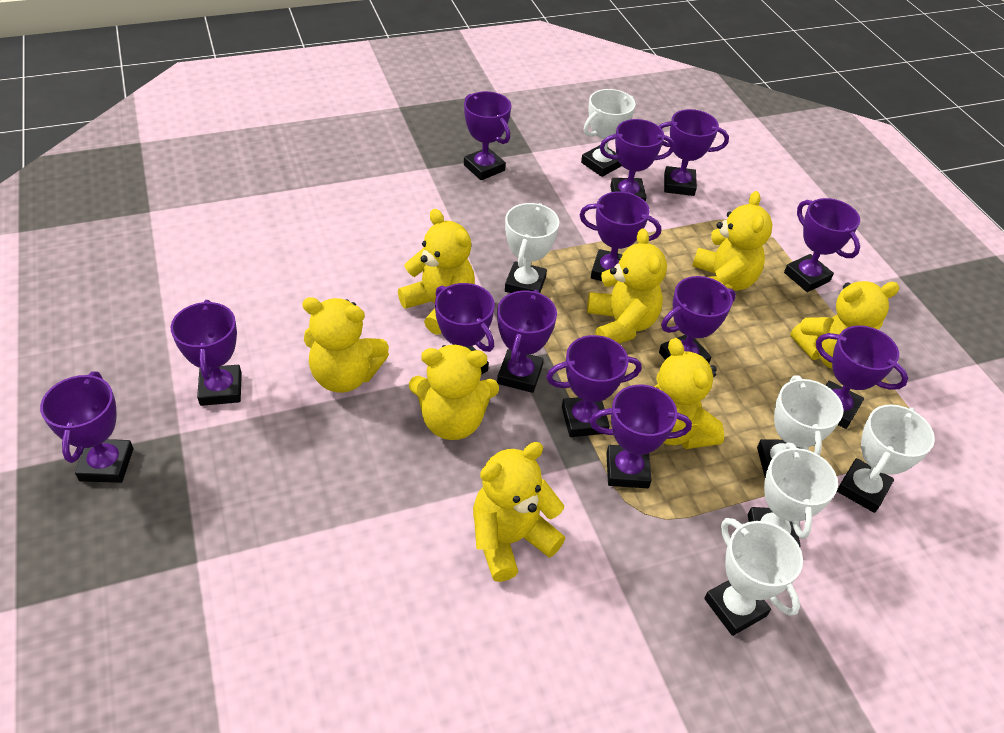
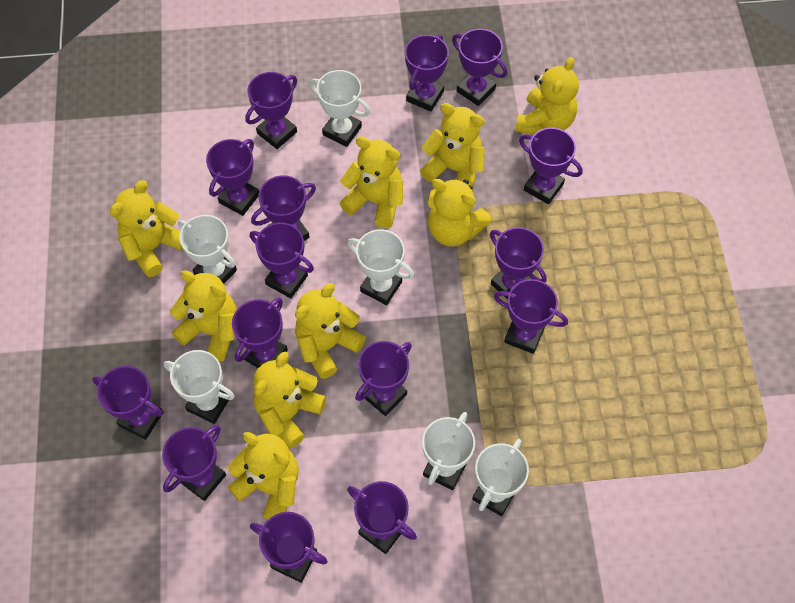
purple trophy: 13 -> 15
yellow teddy bear: 8 -> 9

